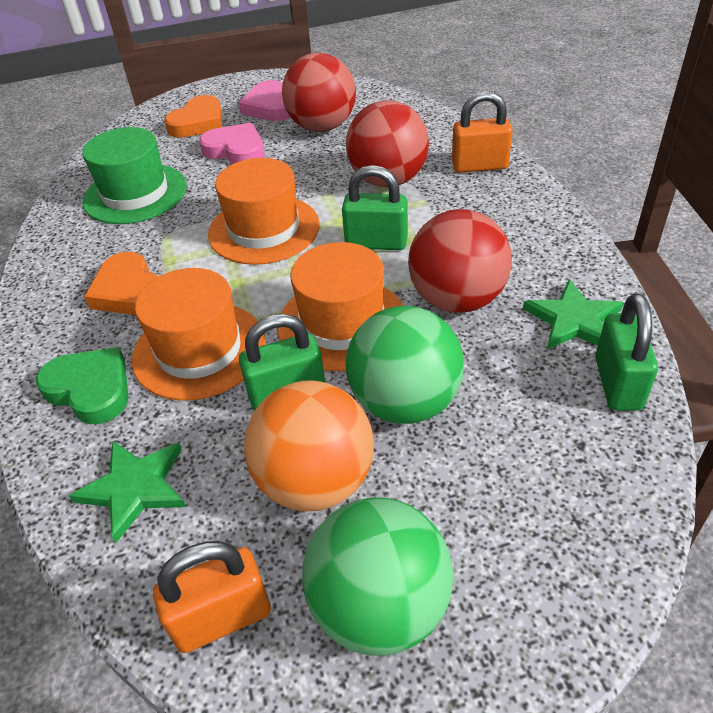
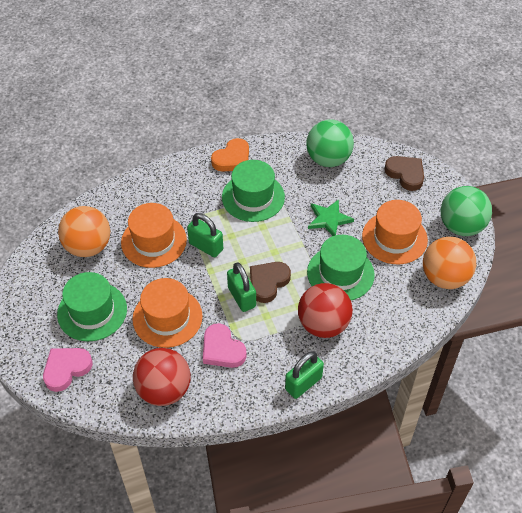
brown heart: 0 -> 2
green hat: 1 -> 3
green heart: 1 -> 0
green star: 2 -> 1
orange ball: 1 -> 2
orange heart: 2 -> 1
orange padlock: 2 -> 0
red ball: 3 -> 2

